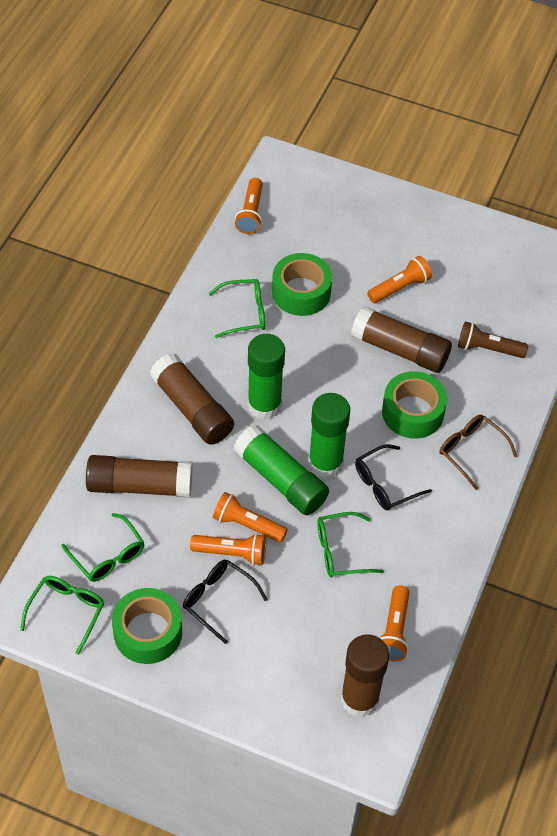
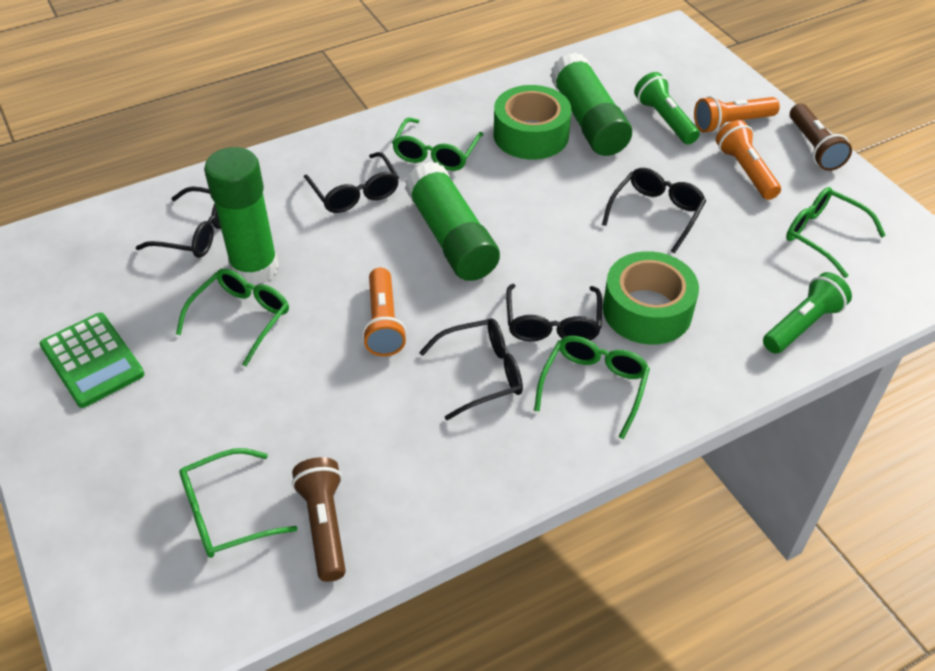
black glasses: 2 -> 5
brown flashlight: 1 -> 2
brown glasses: 1 -> 0
brown glue stick: 4 -> 0
green calculator: 0 -> 1
green flashlight: 0 -> 2
green glasses: 4 -> 5
green tape: 3 -> 2
orange flashlight: 5 -> 3

